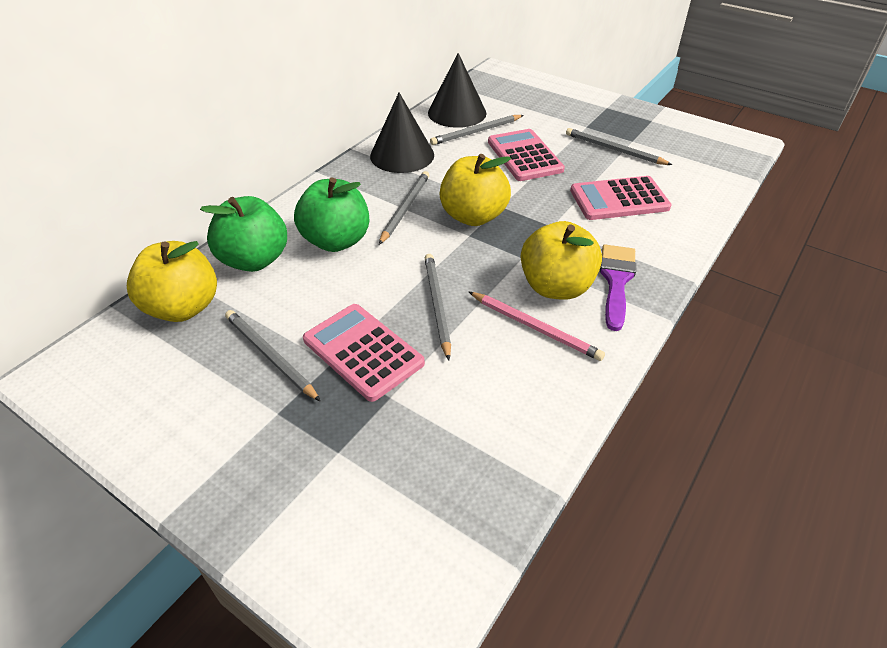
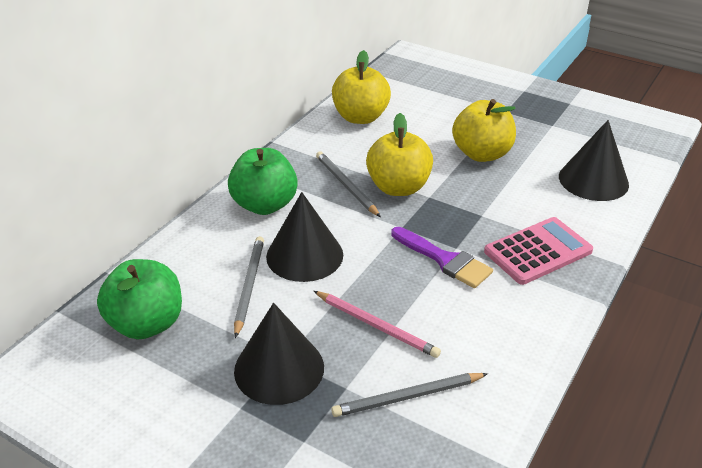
black cone: 2 -> 3
grey pencil: 5 -> 3
pink calculator: 3 -> 1

